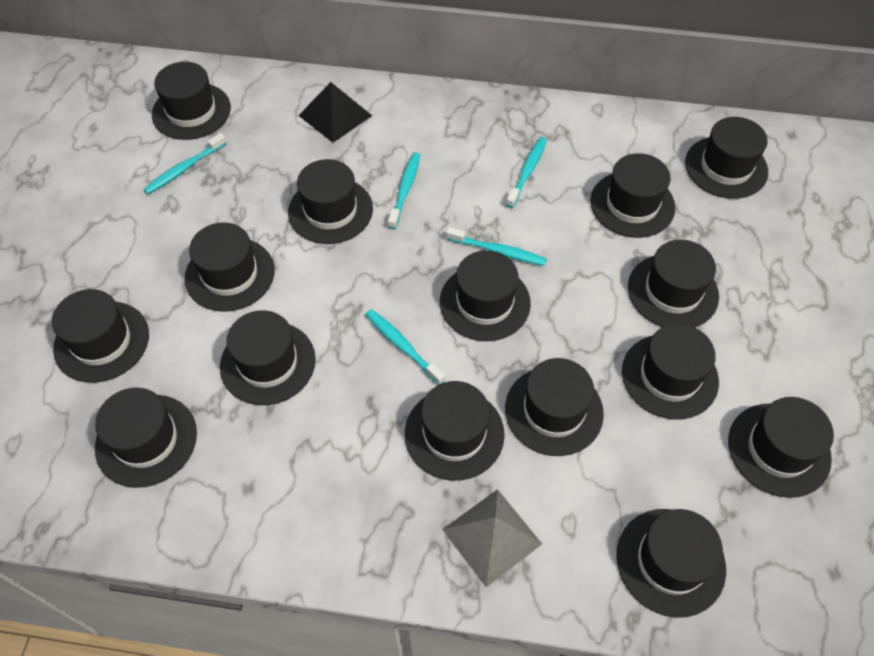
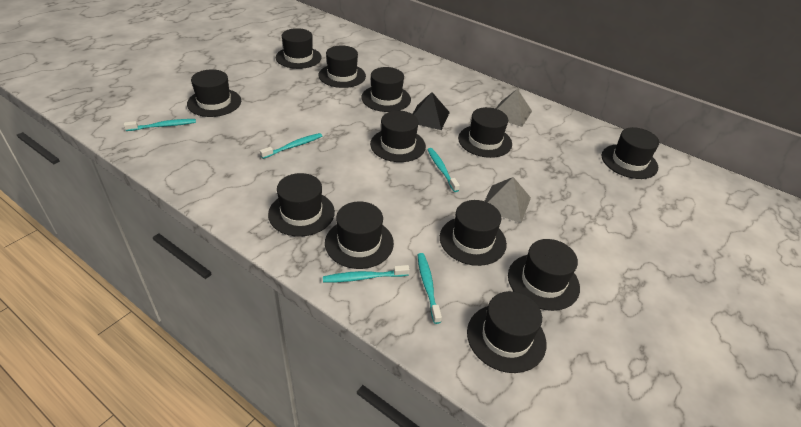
black hat: 15 -> 12
grey pyramid: 1 -> 2

